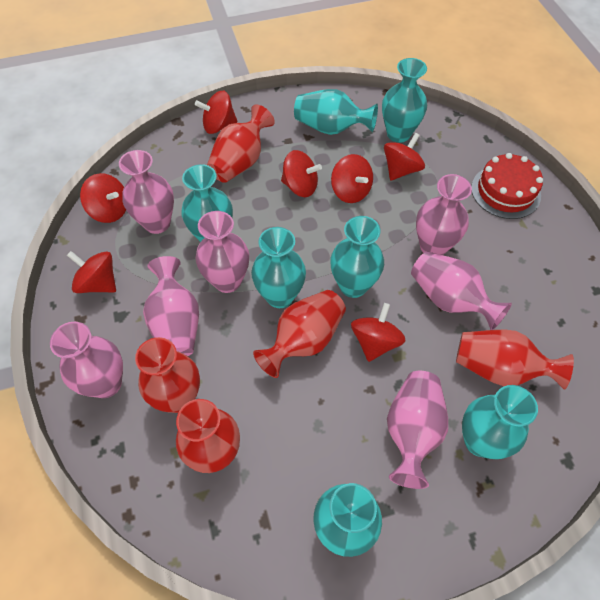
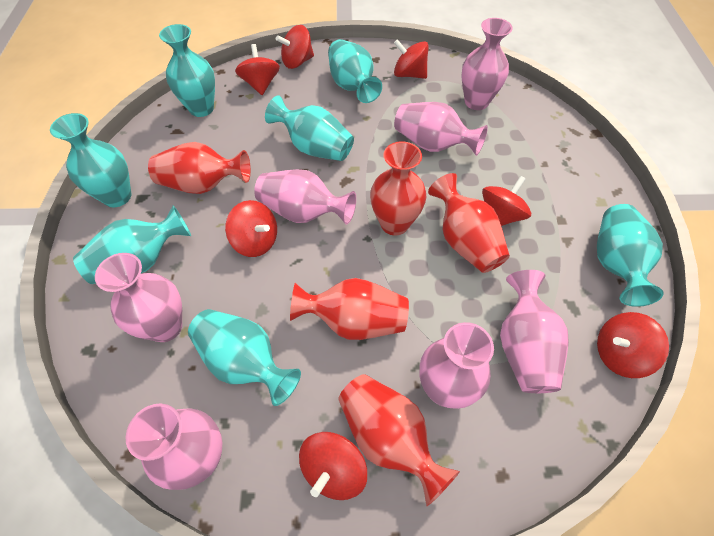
red cake: 1 -> 0

